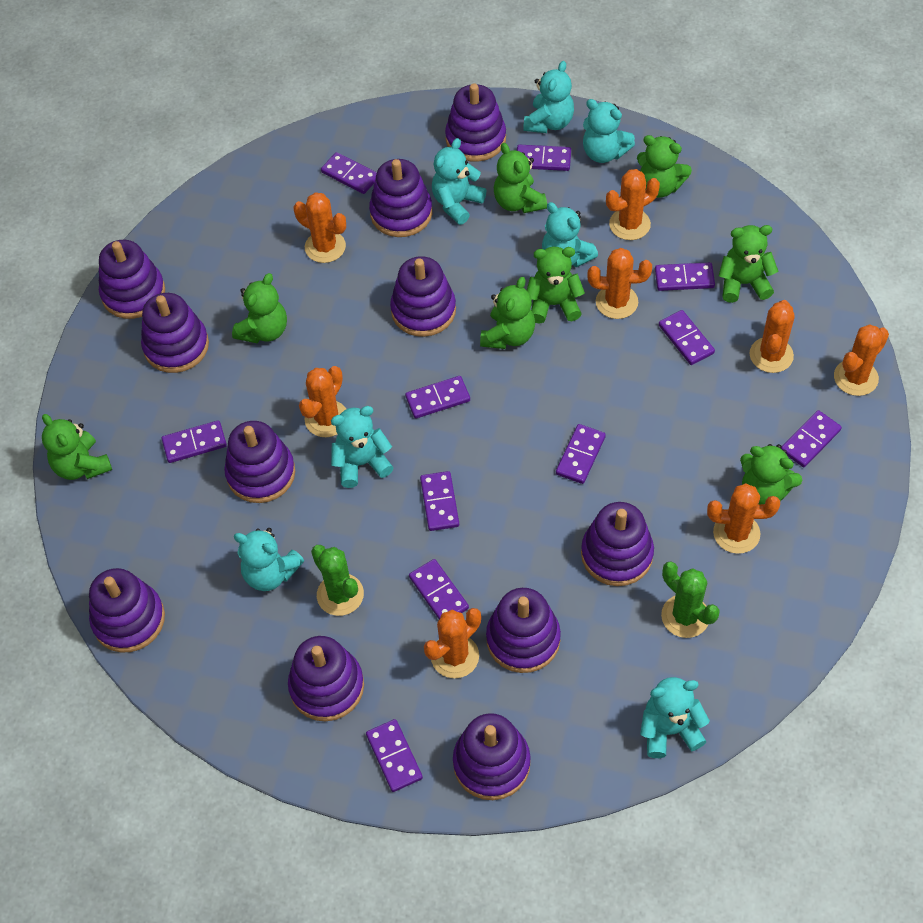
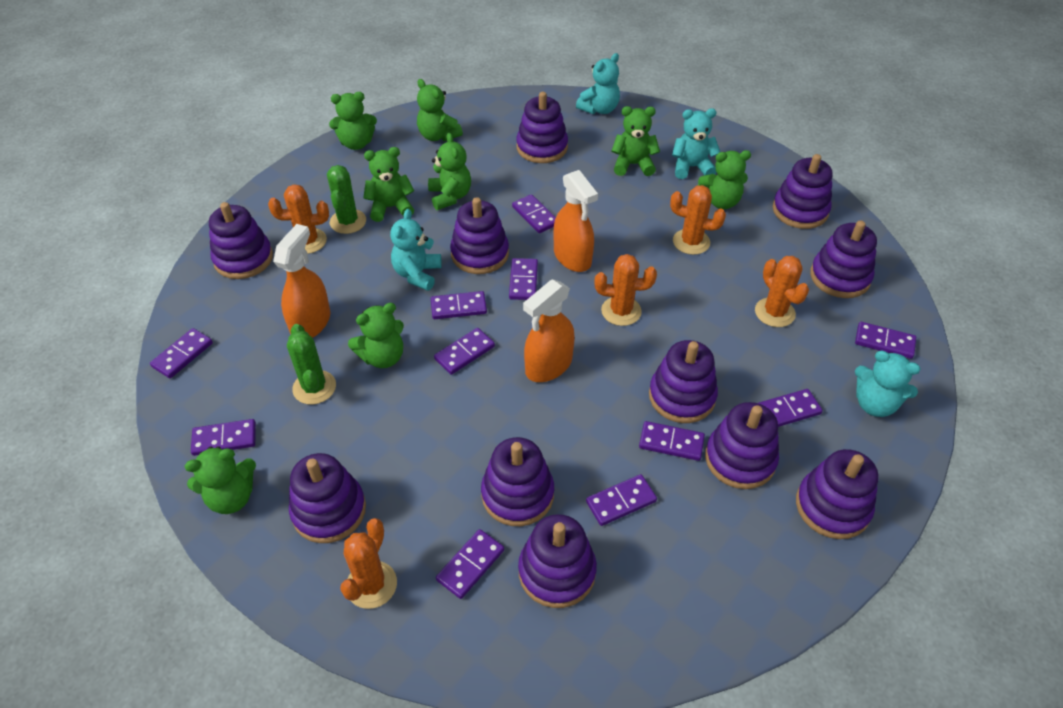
orange cactus: 8 -> 5
orange spray bottle: 0 -> 3
turquoise teddy bear: 7 -> 4

